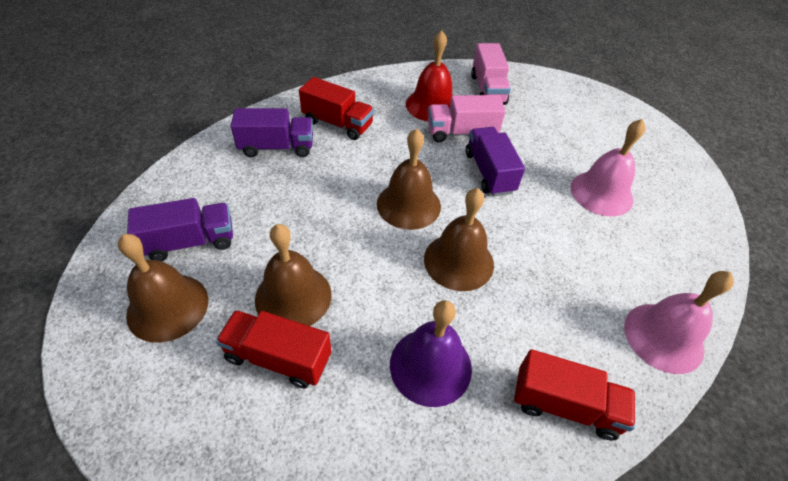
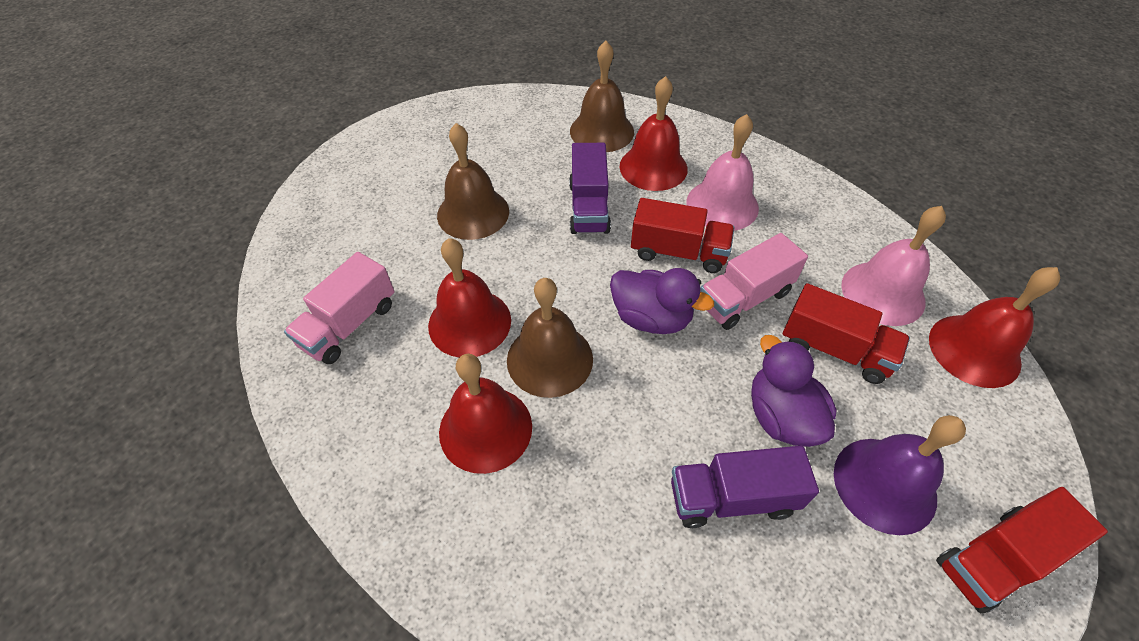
brown bell: 4 -> 3
purple duck: 0 -> 2
purple truck: 3 -> 2
red bell: 1 -> 4

